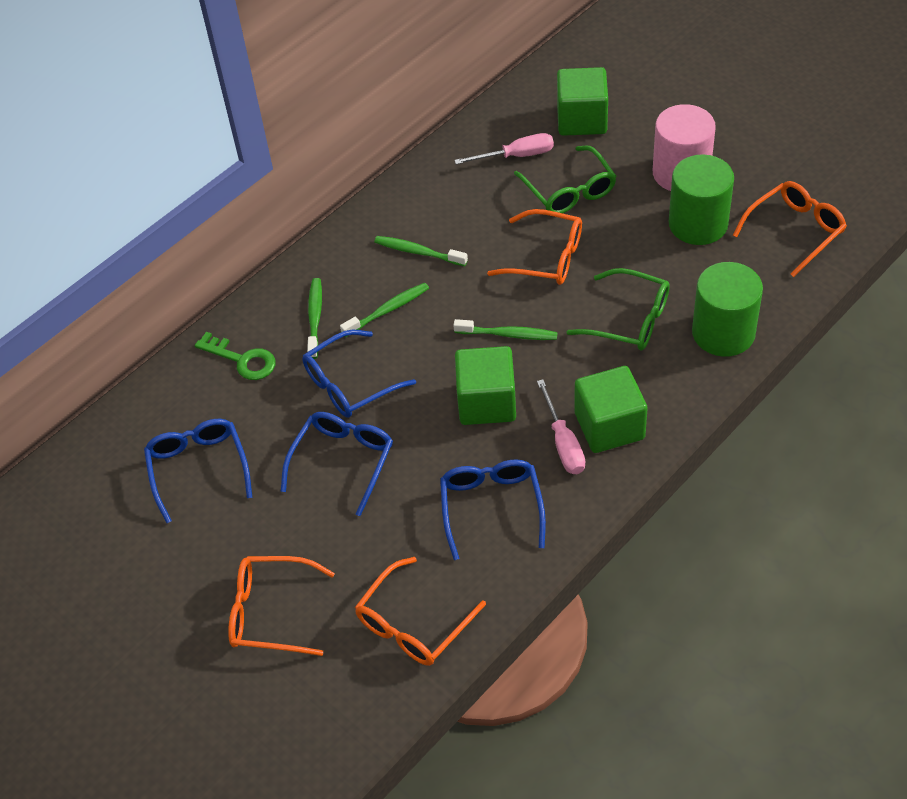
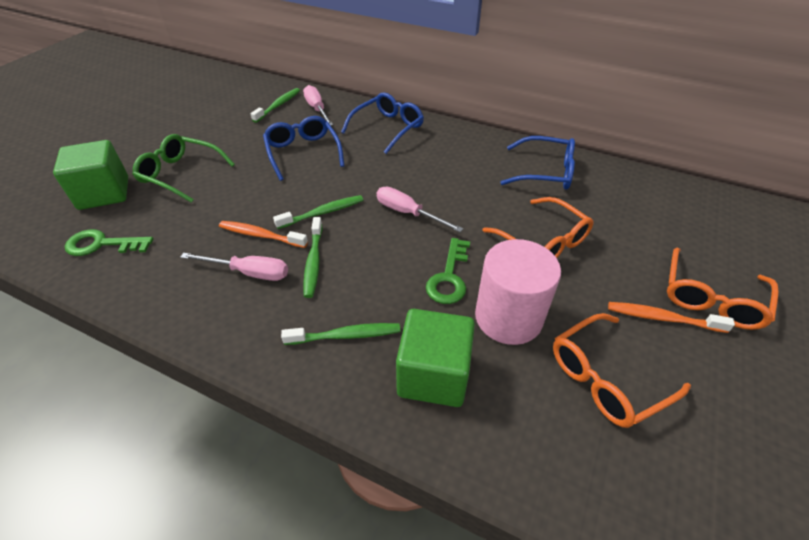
blue glasses: 4 -> 3
green cube: 3 -> 2
green cylinder: 2 -> 0
green glasses: 2 -> 1
green key: 1 -> 2
orange glasses: 4 -> 3
orange toothbrush: 0 -> 2
pink screwdriver: 2 -> 3

